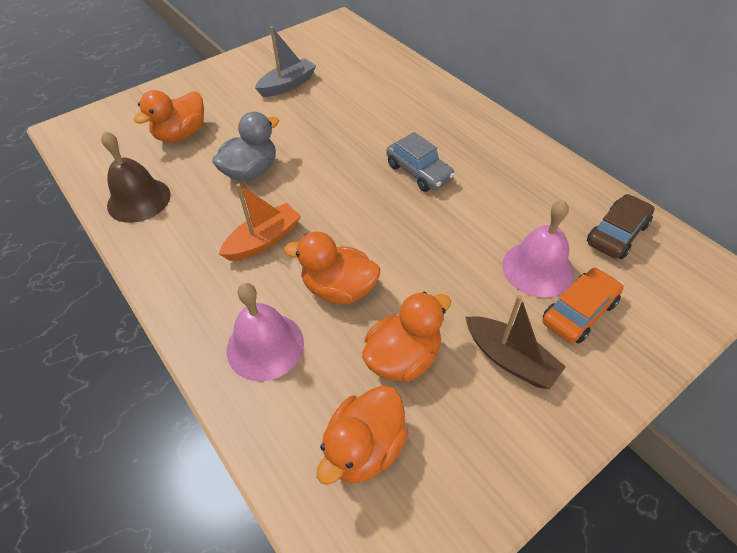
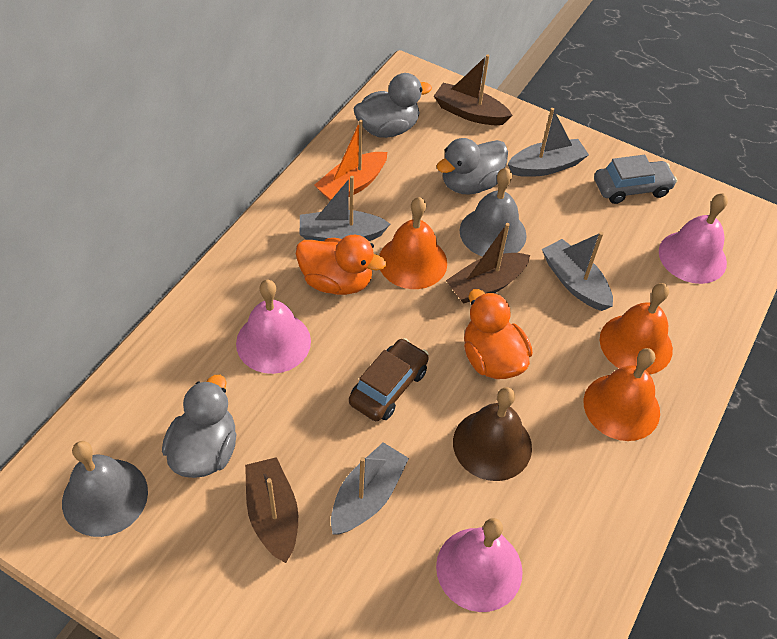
brown boat: 1 -> 3
grey bell: 0 -> 2
grey boat: 1 -> 4
grey duck: 1 -> 3
orange bell: 0 -> 3
orange car: 1 -> 0
orange duck: 4 -> 2
pink bell: 2 -> 3

